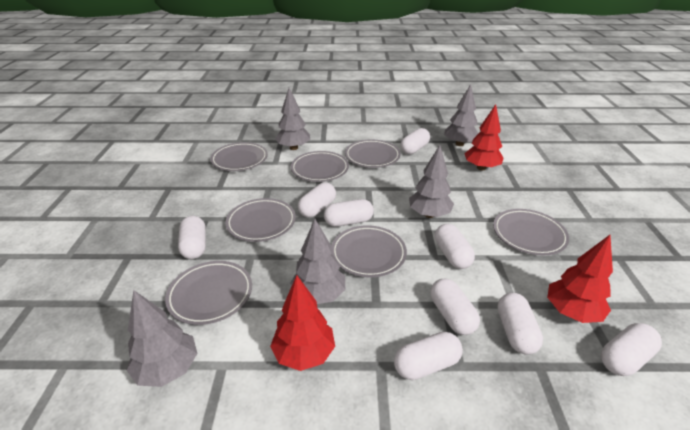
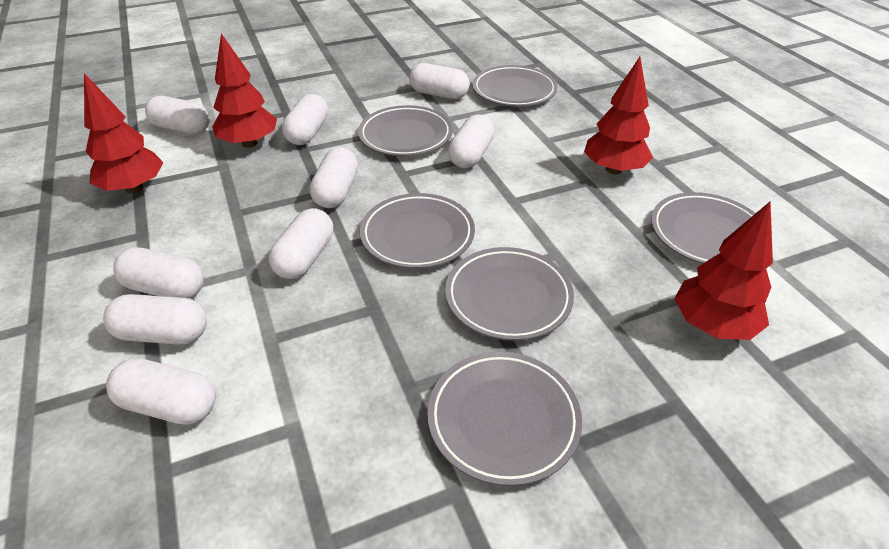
grey plate: 7 -> 6
grey tree: 5 -> 0
red tree: 3 -> 4

